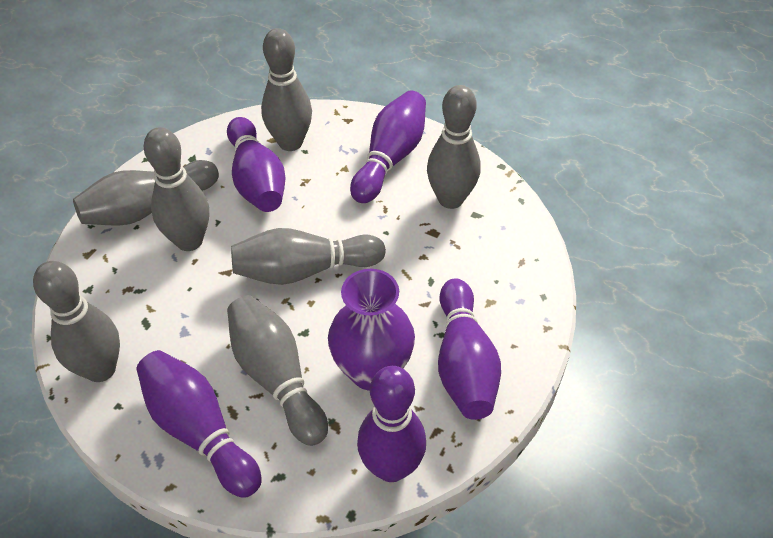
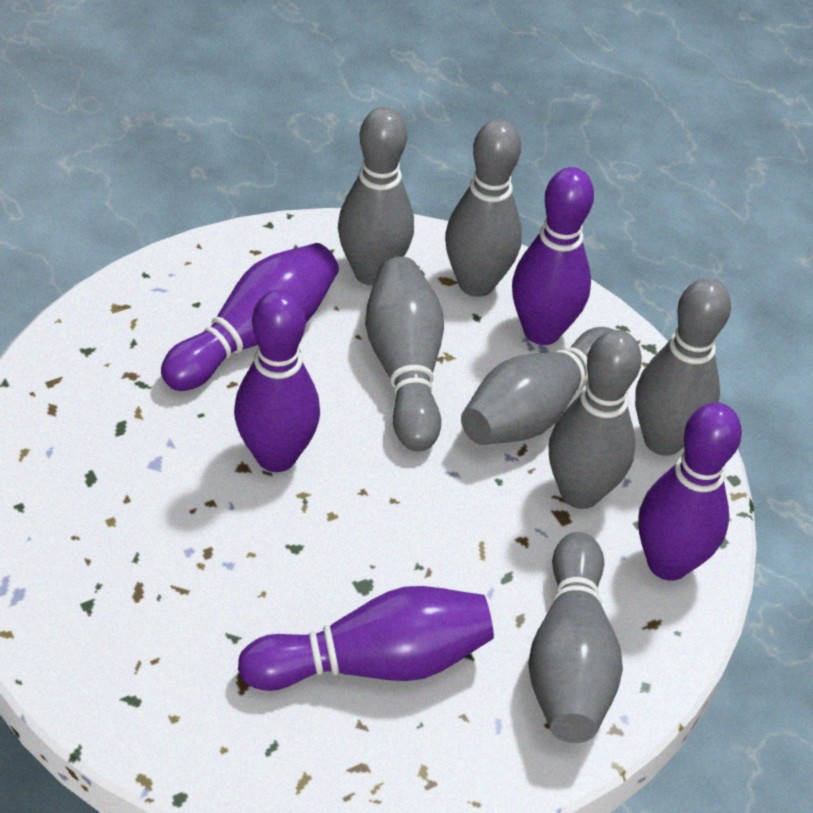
purple vase: 1 -> 0

